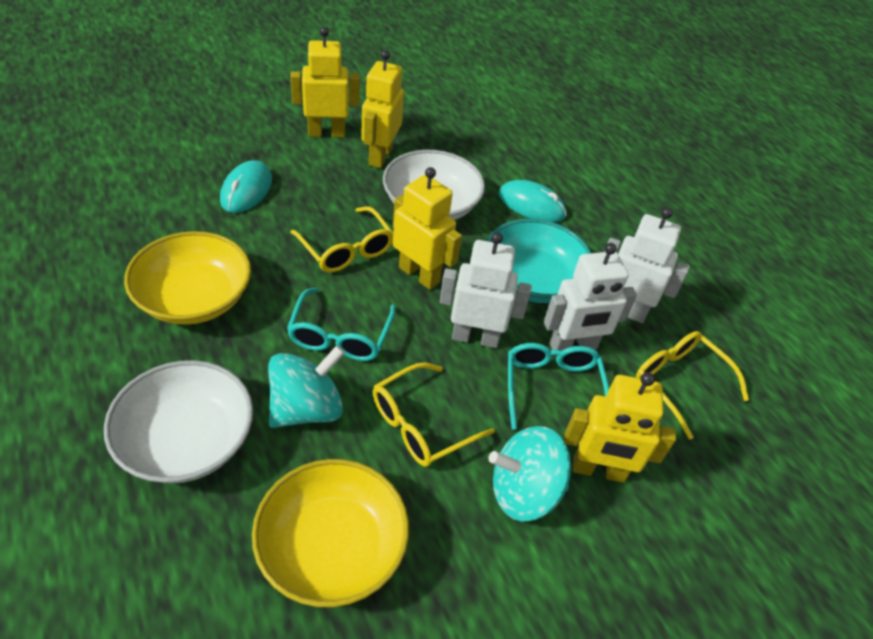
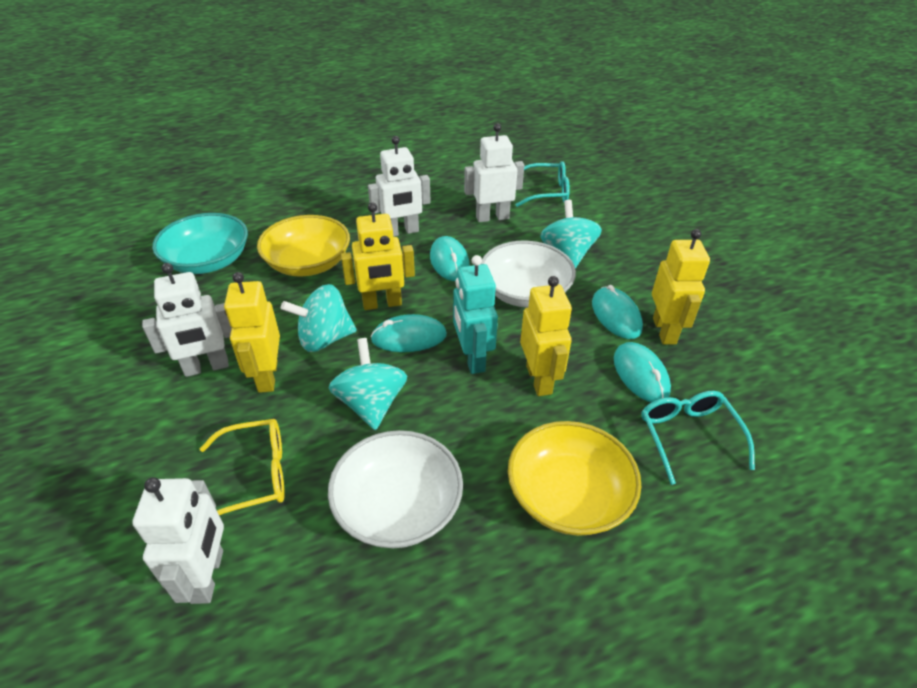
turquoise mouse: 2 -> 4
turquoise robot: 0 -> 1
turquoise spinning top: 2 -> 3
white robot: 3 -> 4
yellow glasses: 3 -> 1

